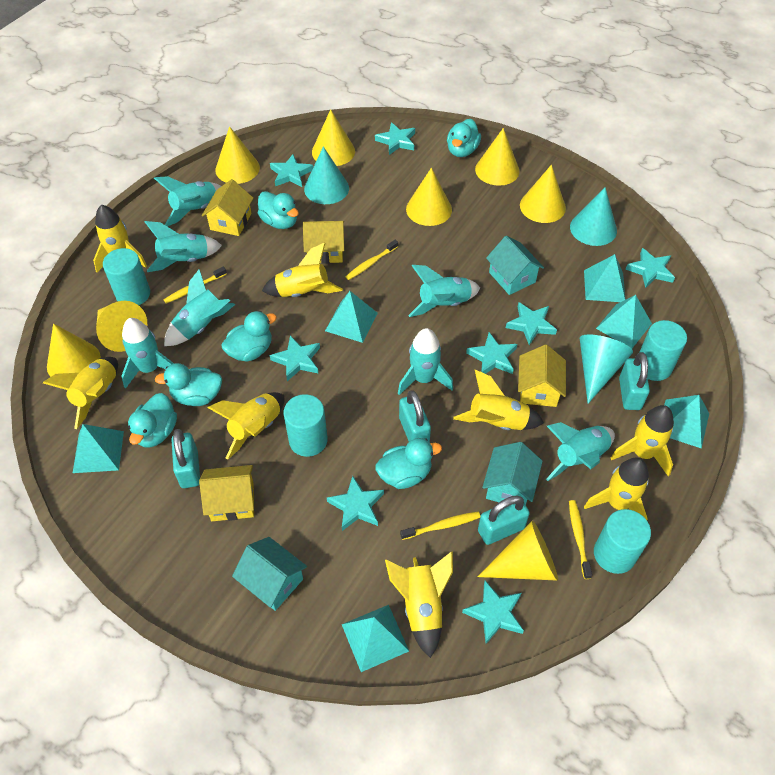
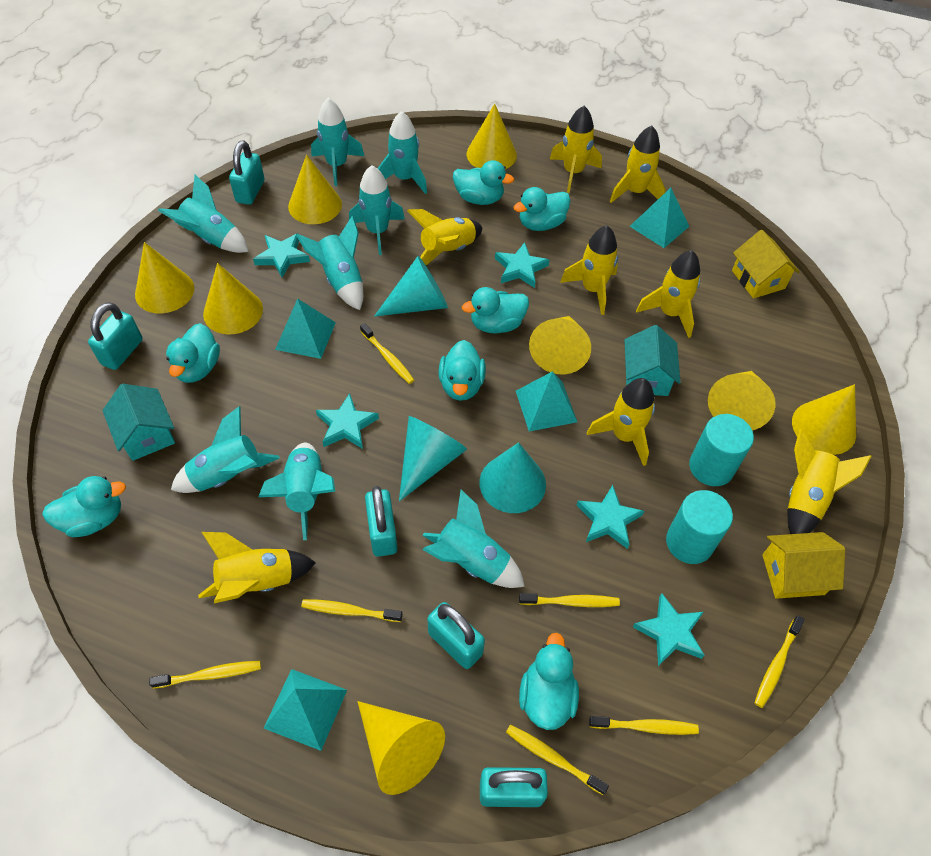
turquoise cylinder: 4 -> 2
turquoise duck: 6 -> 7
turquoise house: 3 -> 2
turquoise padlock: 4 -> 5
turquoise pyramid: 6 -> 4
turquoise rocket: 7 -> 8
turquoise star: 8 -> 5
yellow house: 4 -> 2
yellow toothbrush: 4 -> 7

